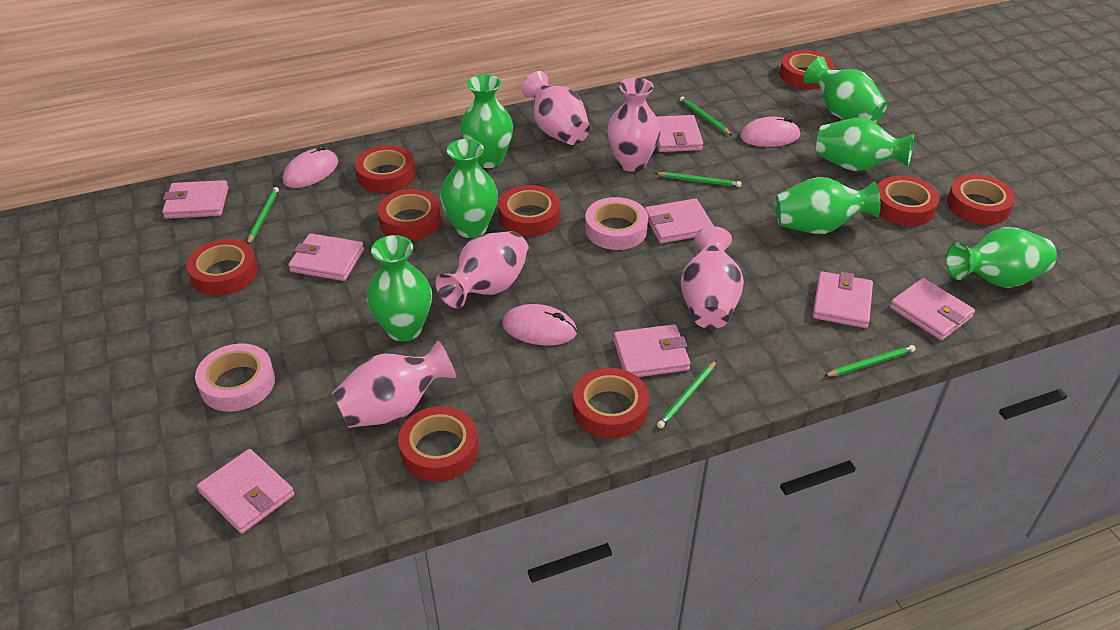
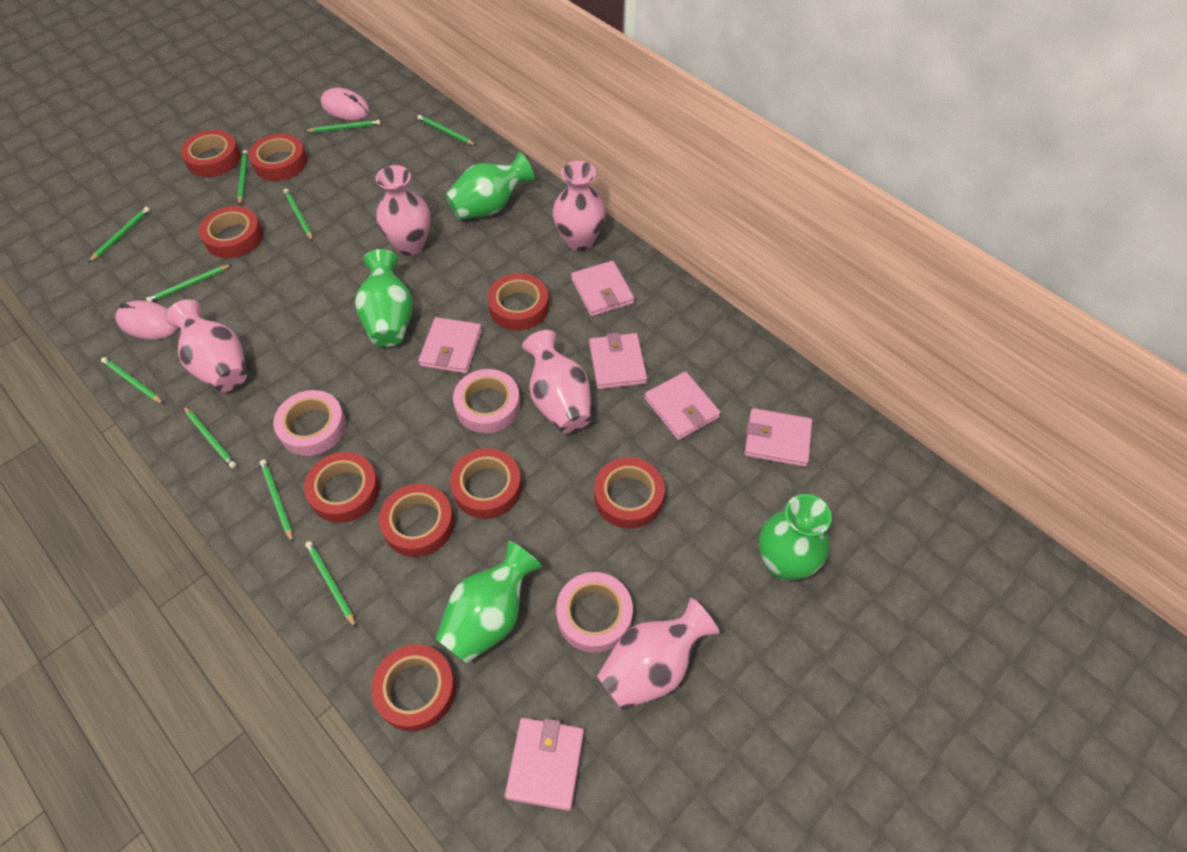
green pencil: 5 -> 10
green vase: 7 -> 4
pink mouse: 3 -> 2
pink tape: 2 -> 3
pink wallet: 8 -> 6

